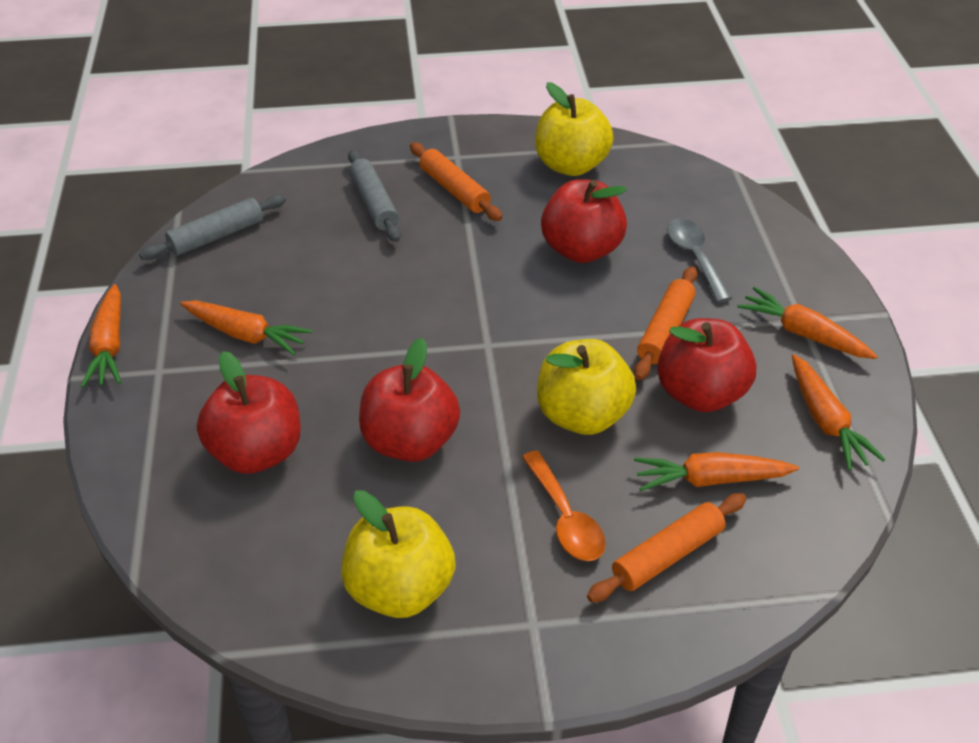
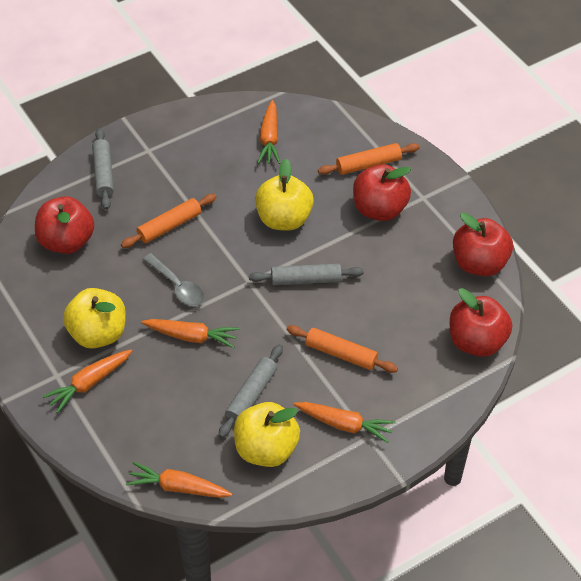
grey rolling pin: 2 -> 3
orange spoon: 1 -> 0

